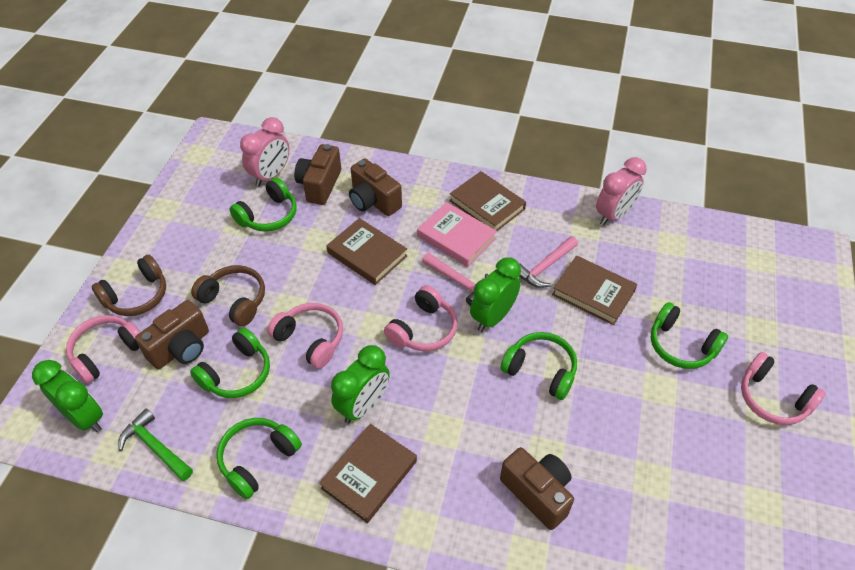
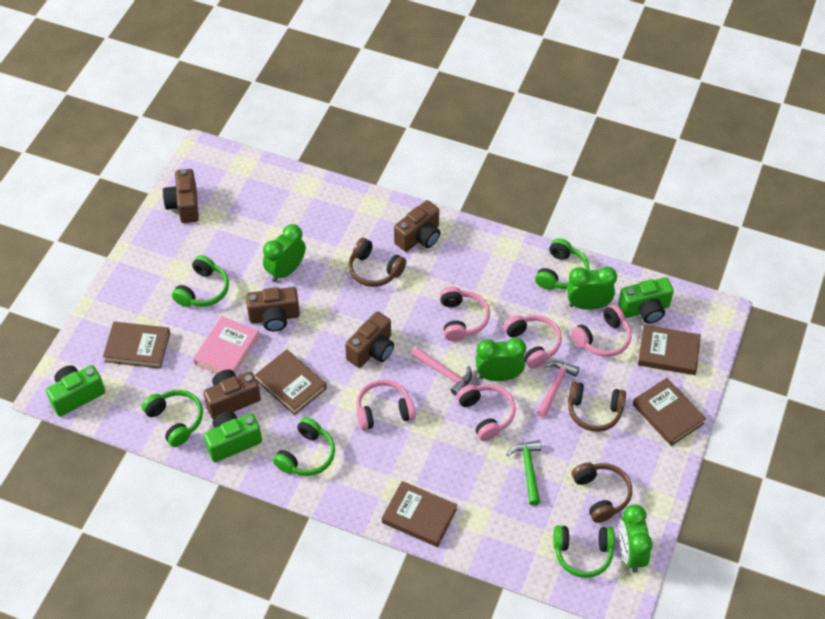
brown book: 4 -> 5
brown camera: 4 -> 5
brown headphones: 2 -> 3
green camera: 0 -> 3
green clock: 3 -> 4
pink clock: 2 -> 0
pink headphones: 4 -> 5

